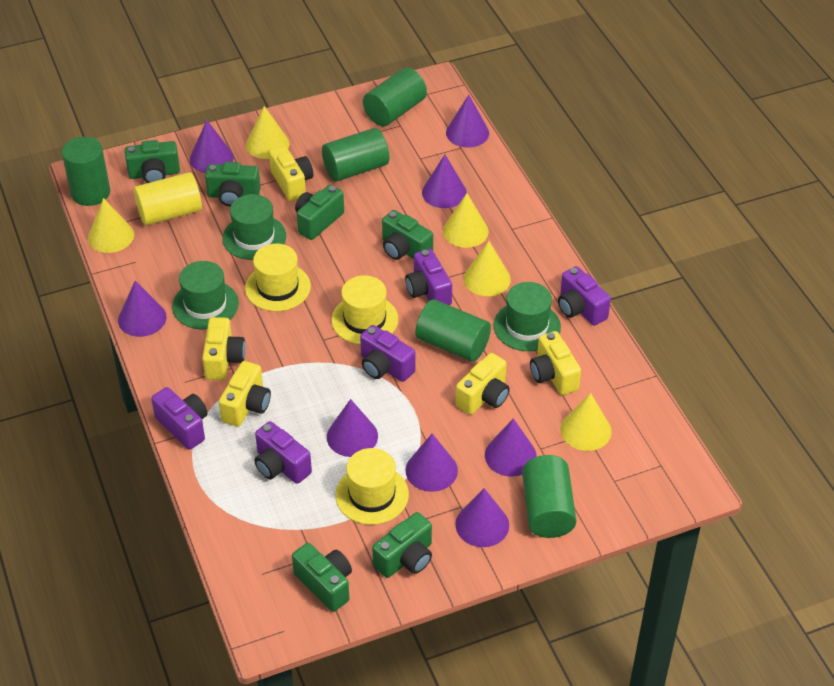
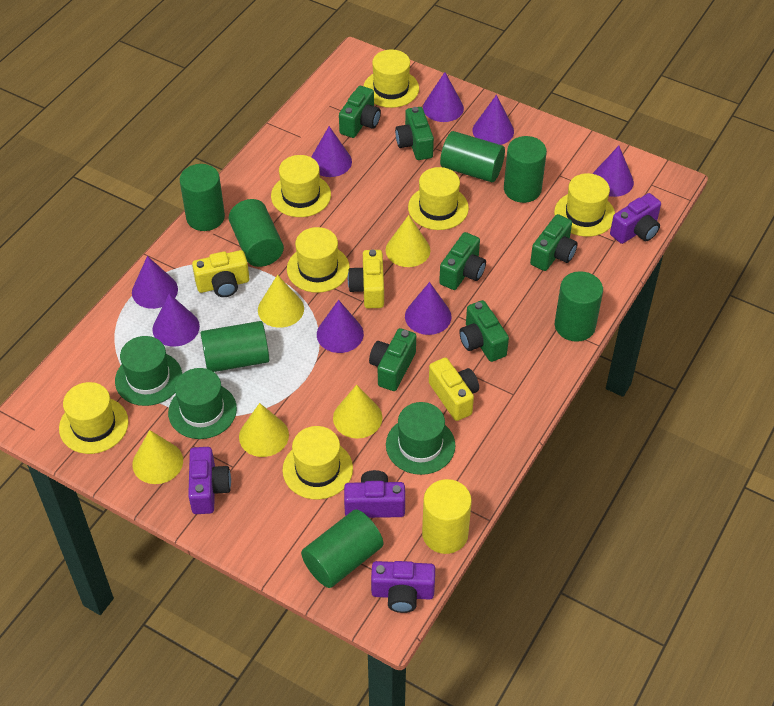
green cylinder: 5 -> 7
purple camera: 5 -> 4
yellow camera: 5 -> 3
yellow hat: 3 -> 7

